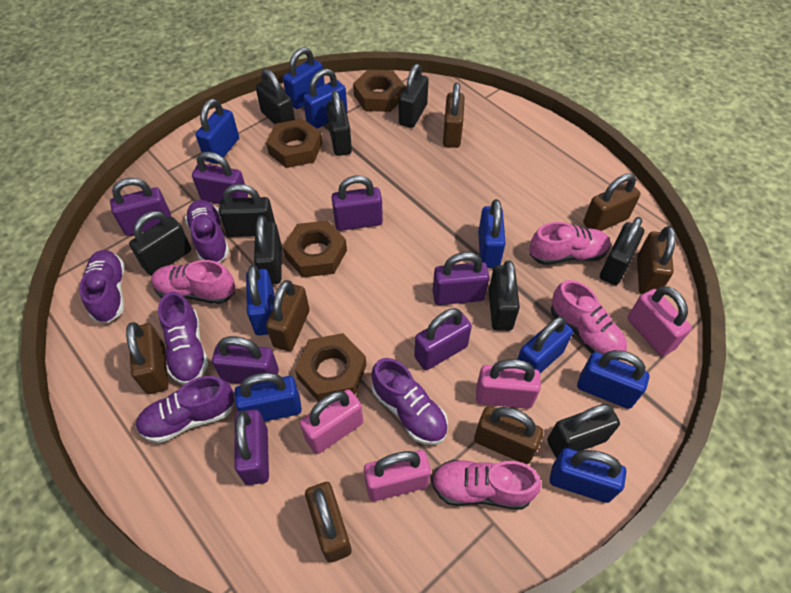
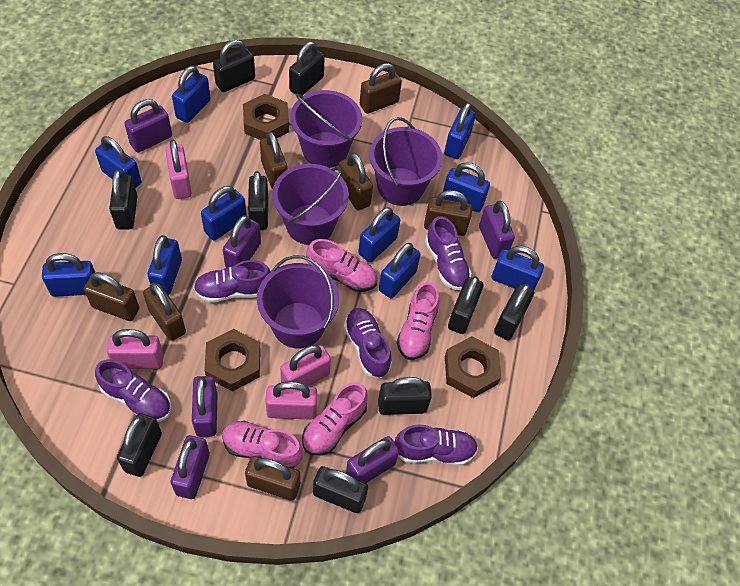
blue padlock: 9 -> 10
brown nut: 4 -> 3
purple bucket: 0 -> 4
purple padlock: 7 -> 6

